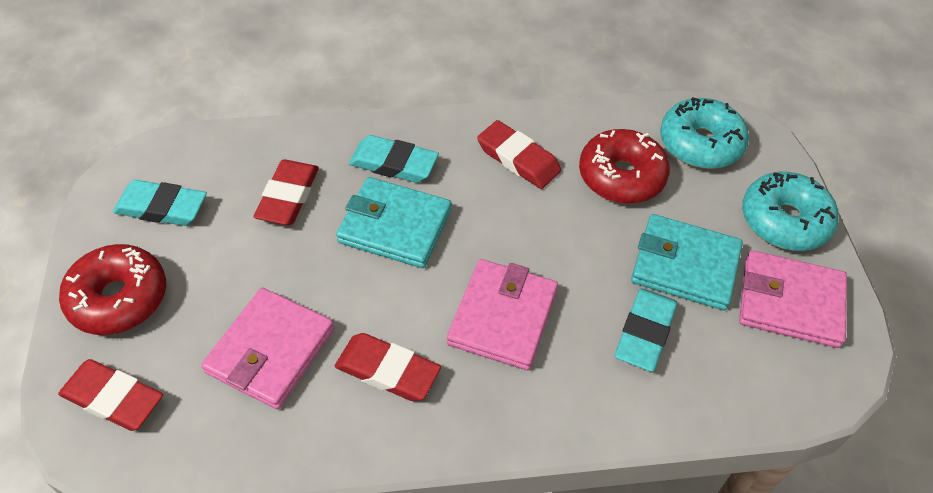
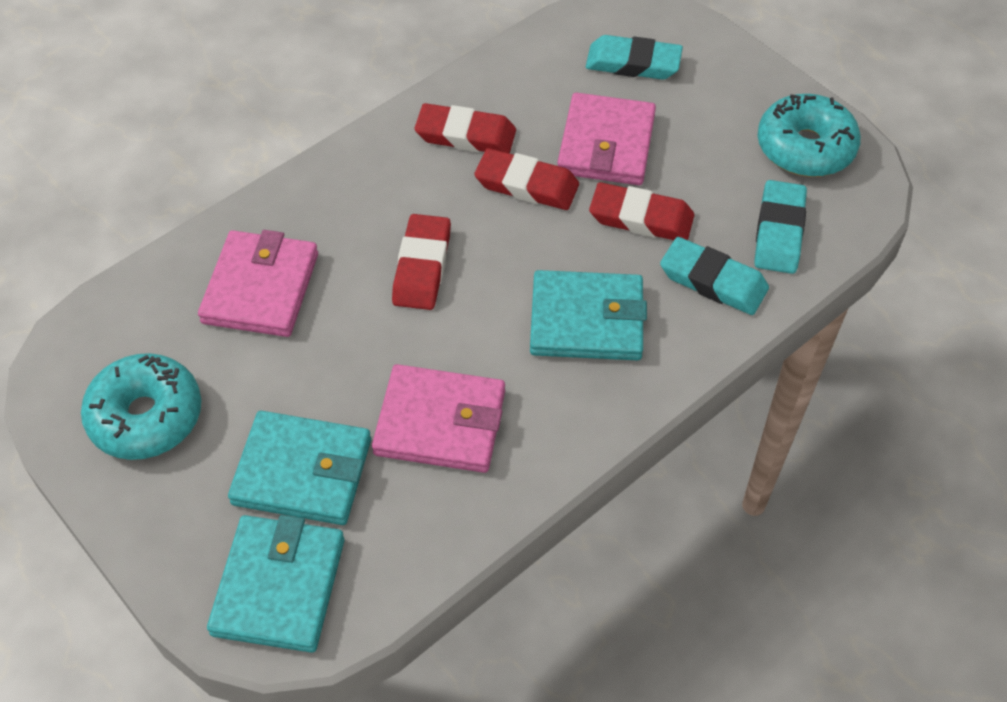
red donut: 2 -> 0
turquoise wallet: 2 -> 3

